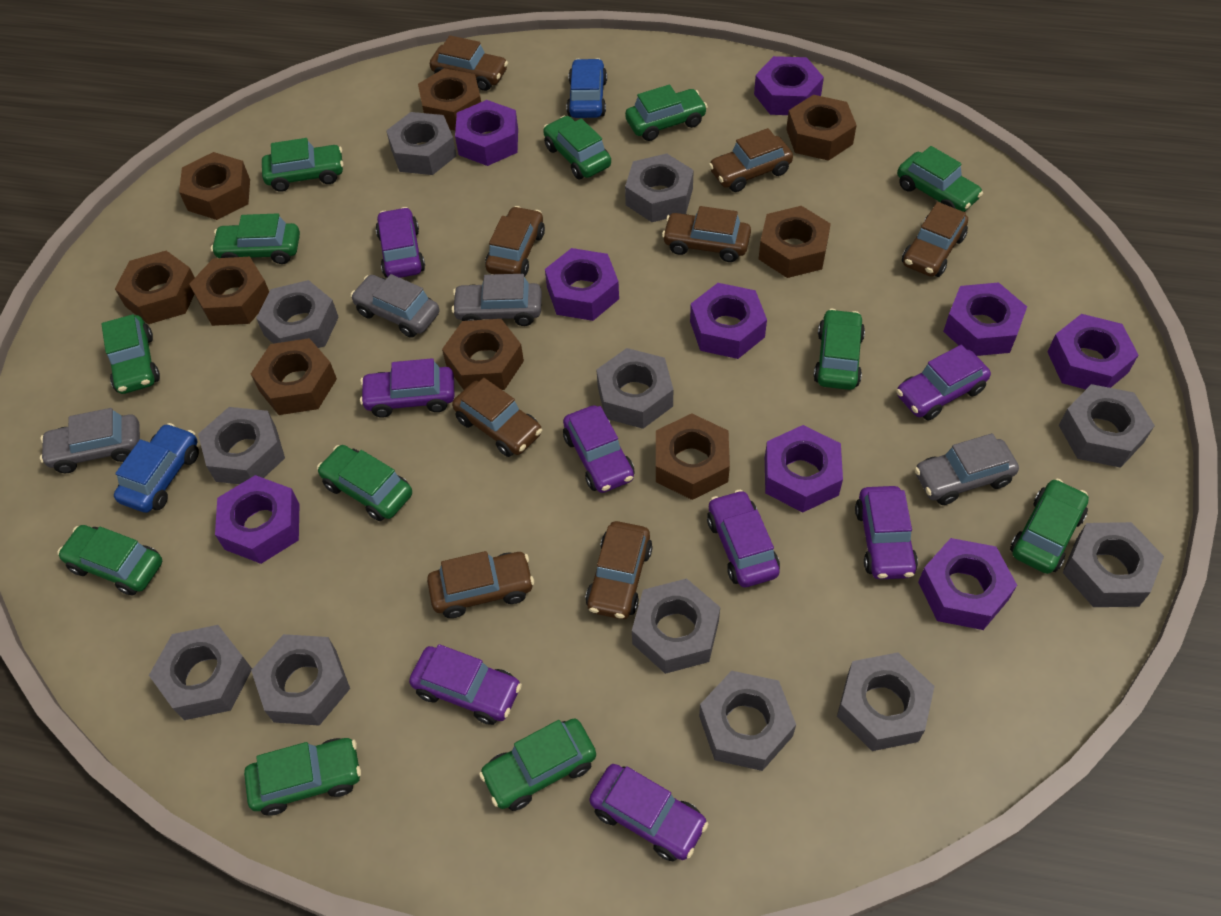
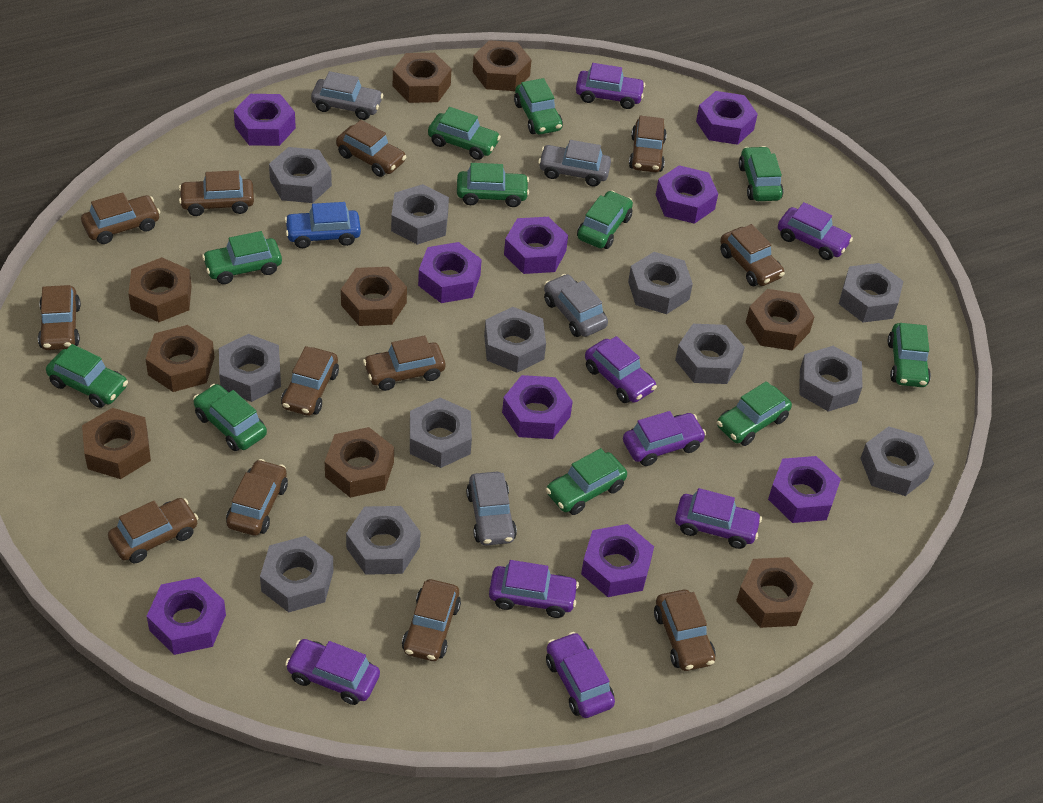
blue car: 2 -> 1
brown car: 8 -> 12
green car: 12 -> 11

